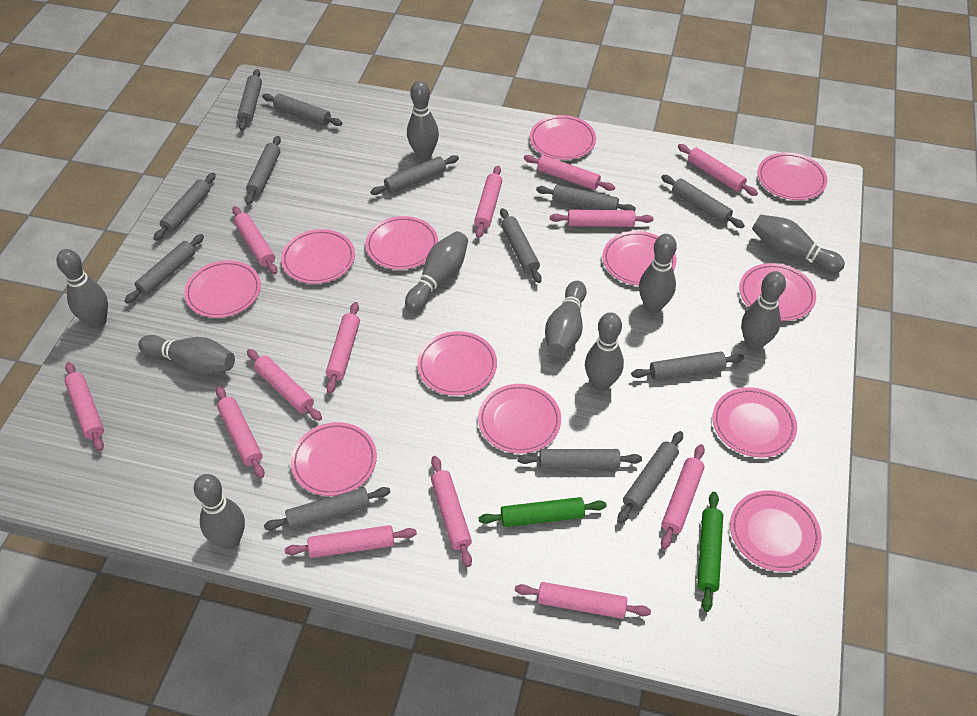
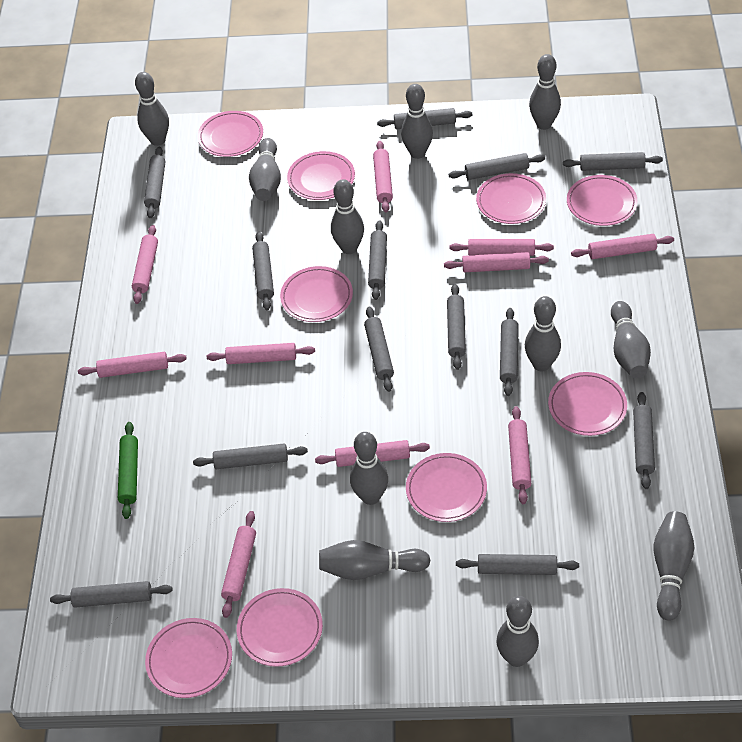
green rolling pin: 2 -> 1
grey bowling pin: 10 -> 11
pink plate: 12 -> 9
pink rolling pin: 13 -> 10

